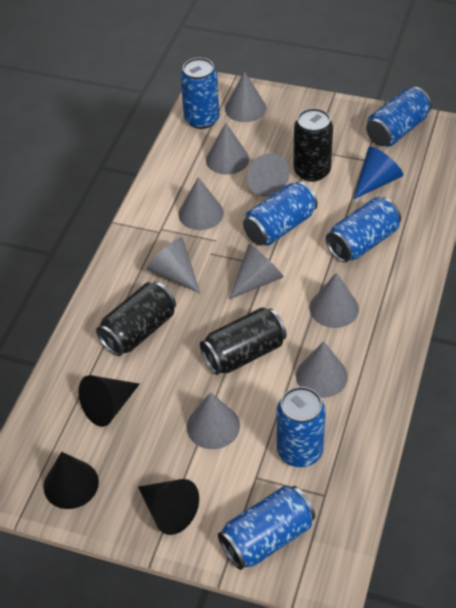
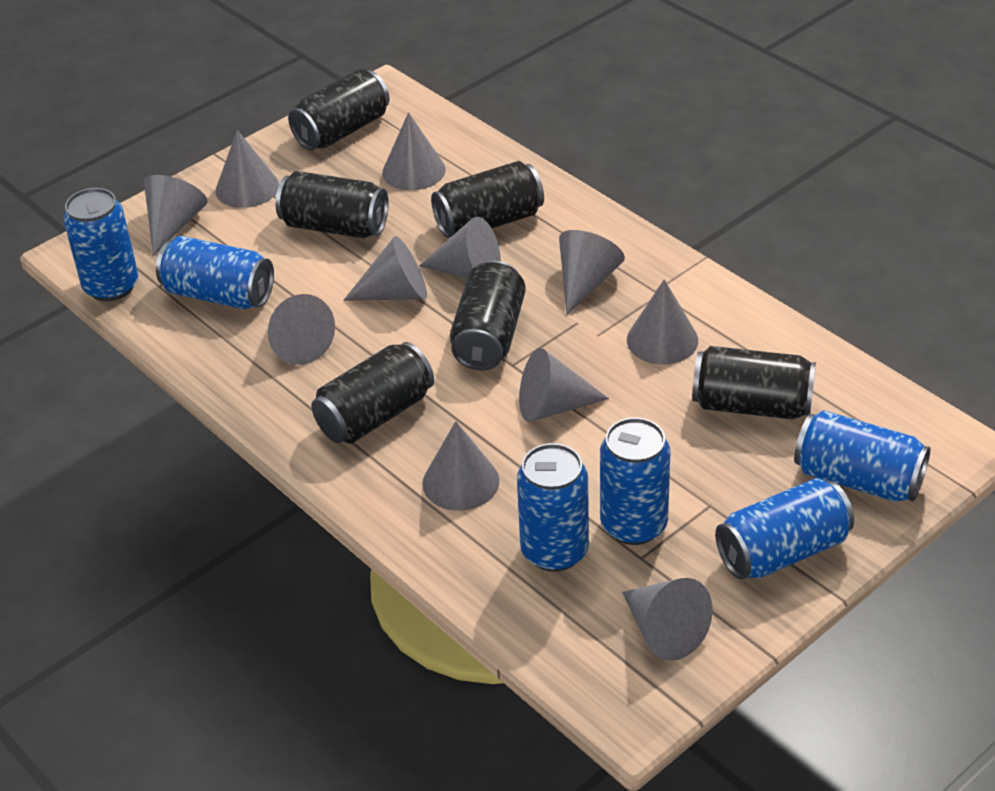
black can: 3 -> 6
black cone: 3 -> 0
blue cone: 1 -> 0
grey cone: 9 -> 11

